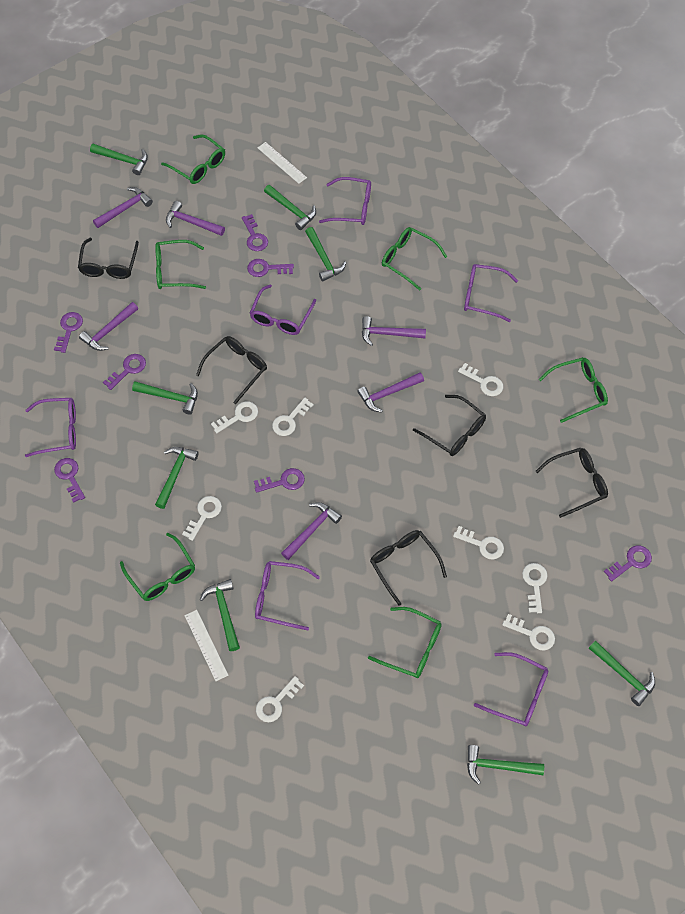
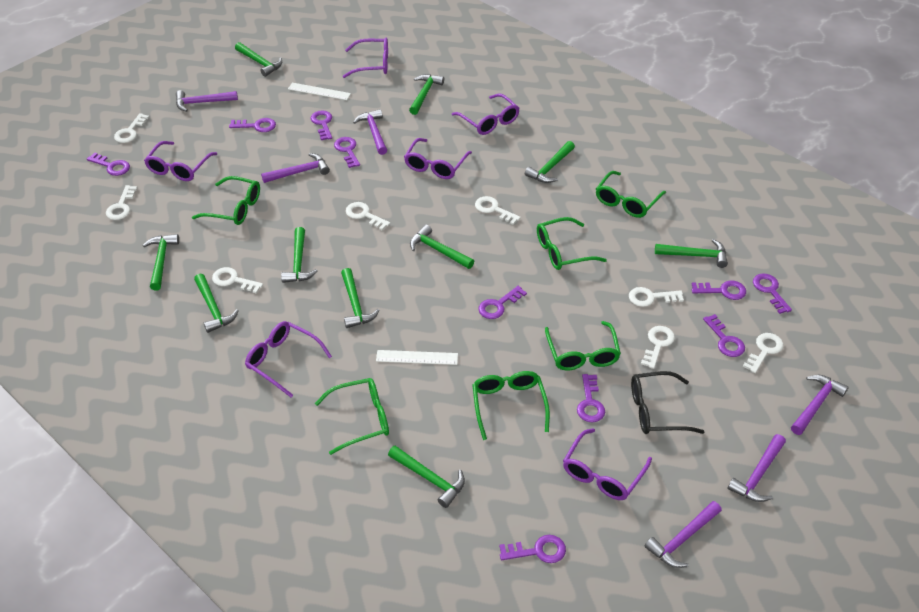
black glasses: 5 -> 1
green hammer: 8 -> 10
purple key: 7 -> 10

